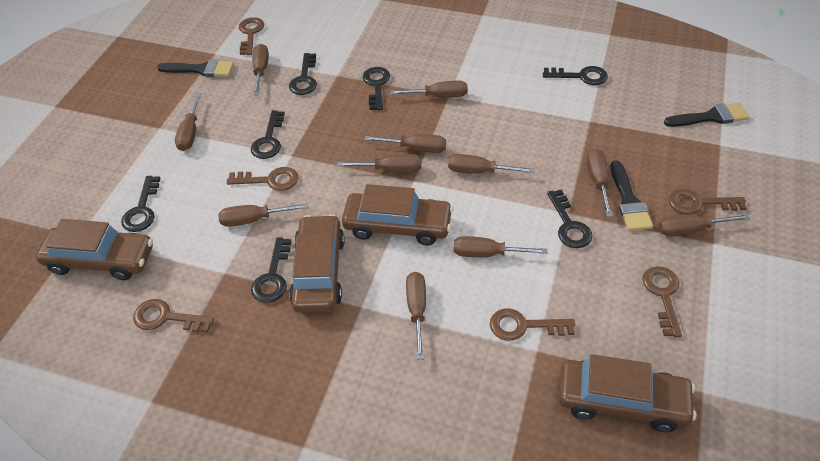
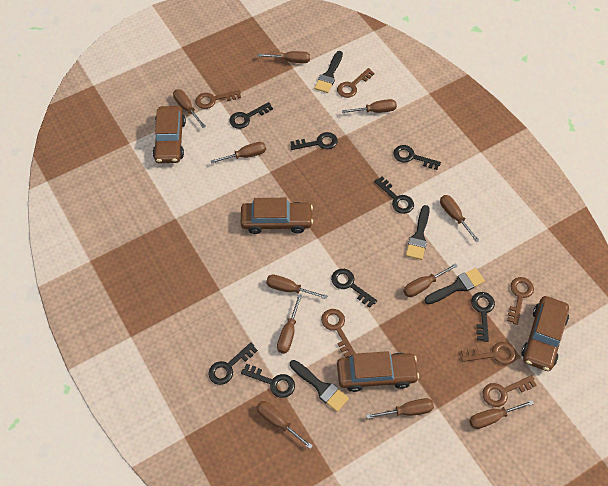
black brush: 3 -> 4
black key: 7 -> 8

